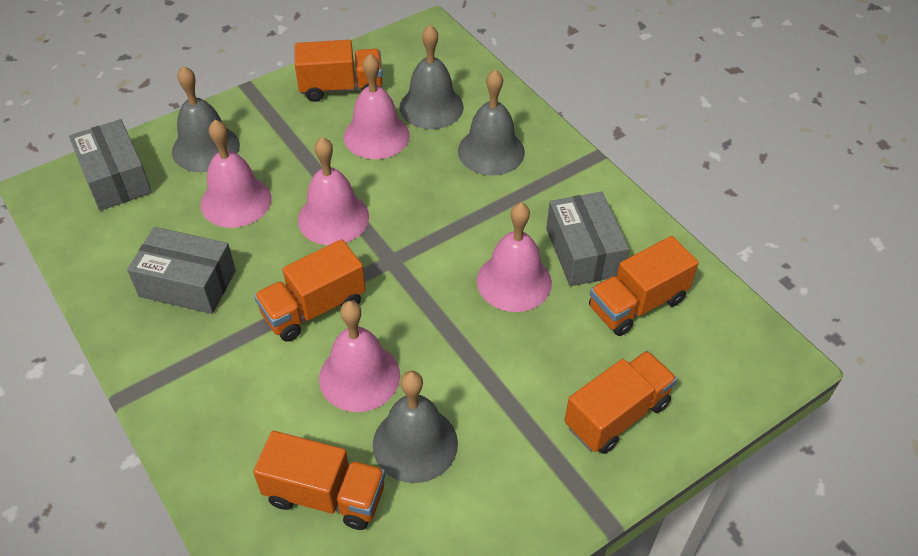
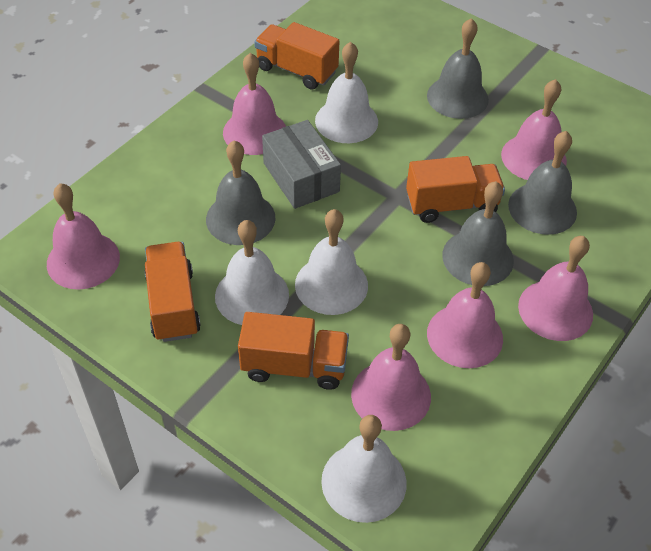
grey box: 3 -> 1
orange truck: 5 -> 4
pink bell: 5 -> 6
white bell: 0 -> 4

